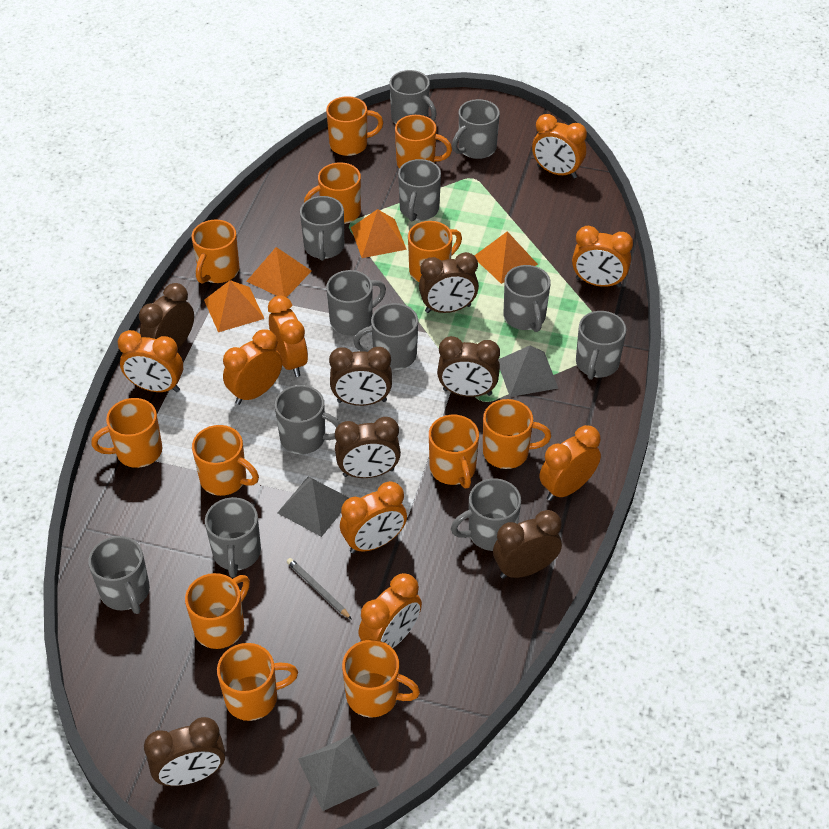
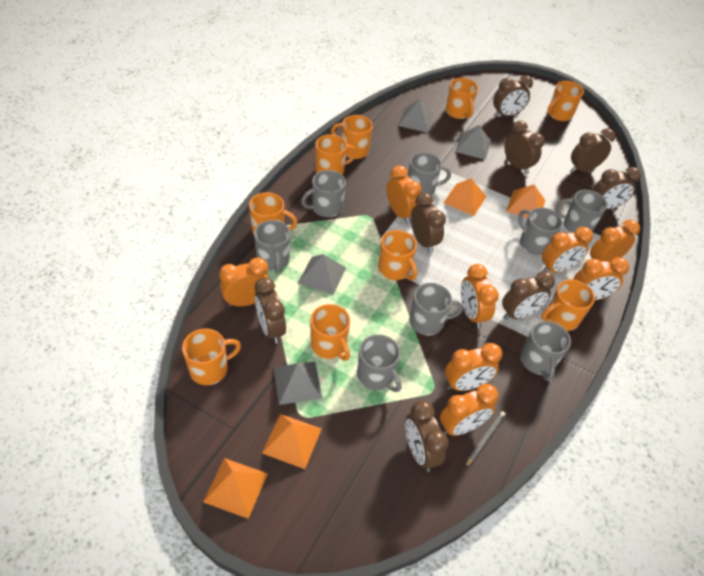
brown clock: 7 -> 8
grey mug: 12 -> 8
grey pyramid: 3 -> 4
orange mug: 12 -> 9

